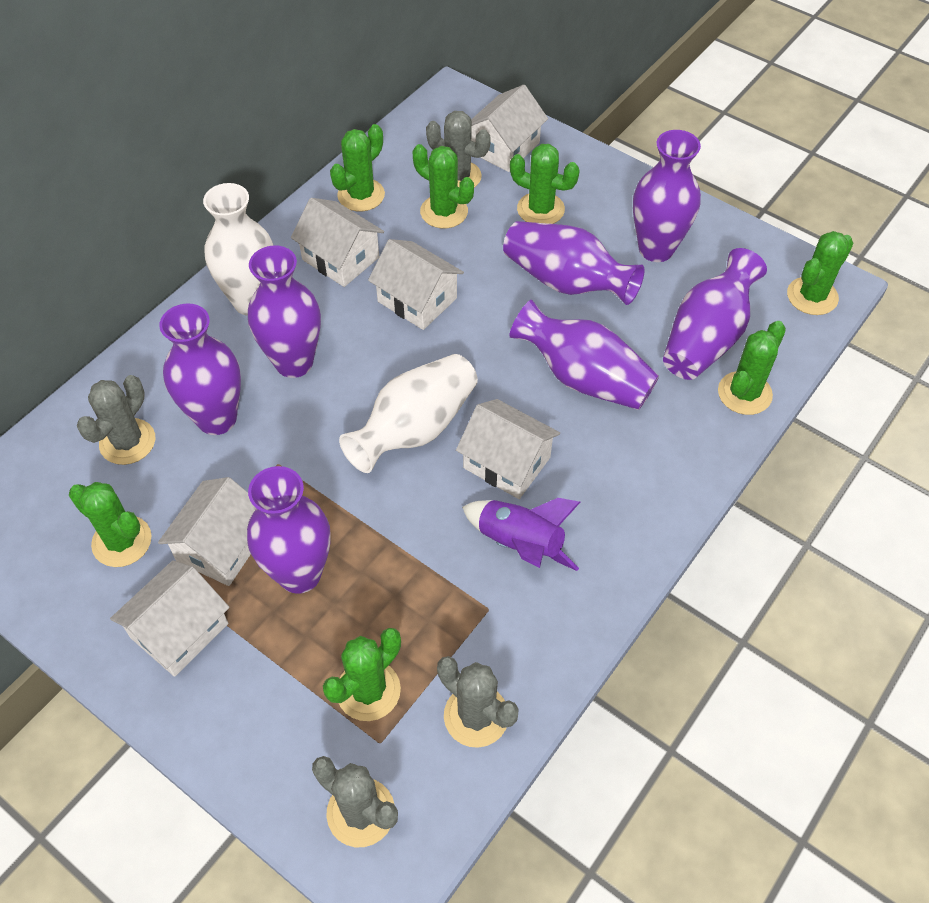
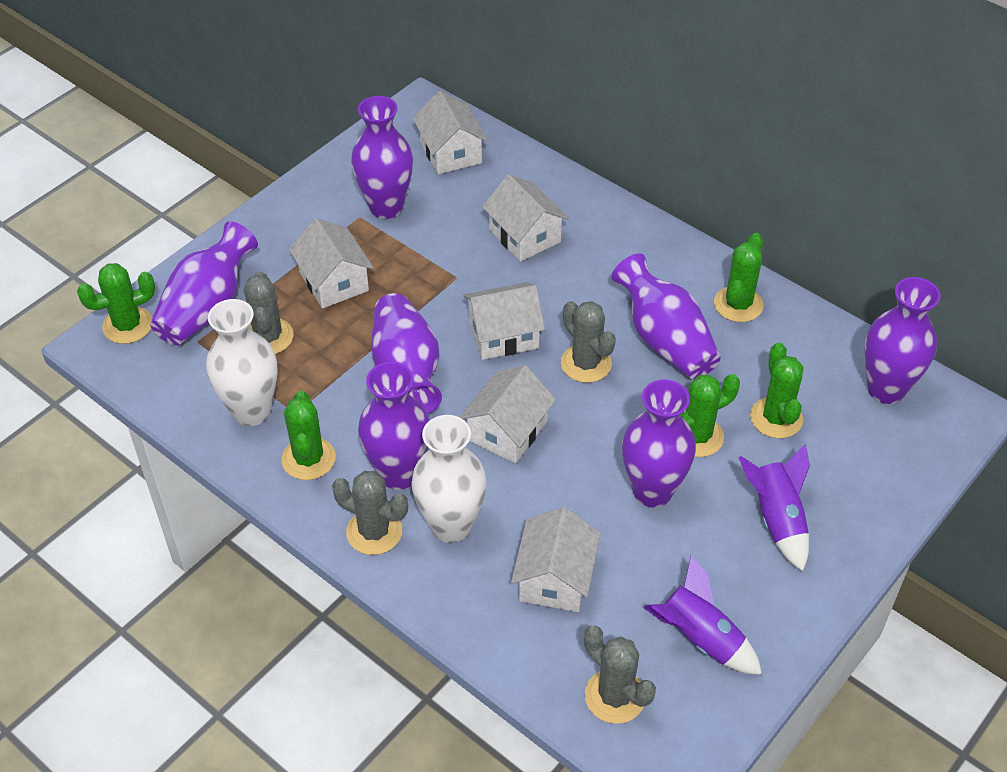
green cactus: 7 -> 5
purple rocket: 1 -> 2

